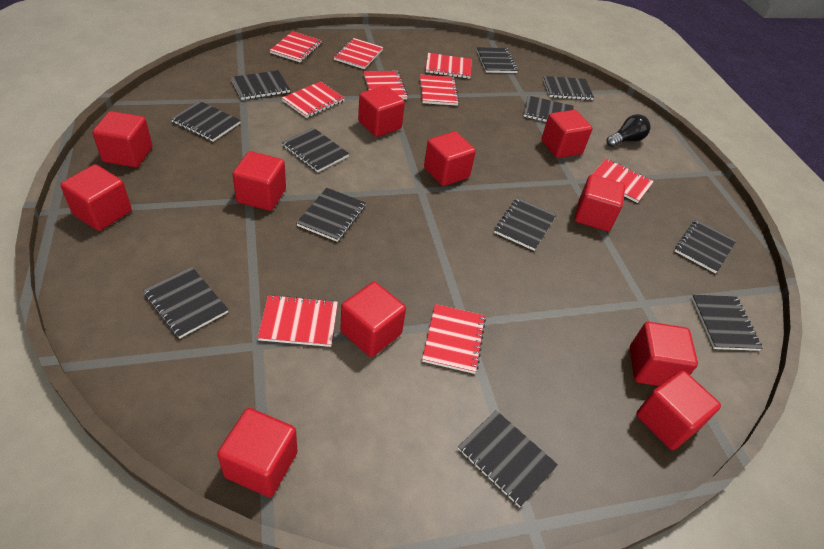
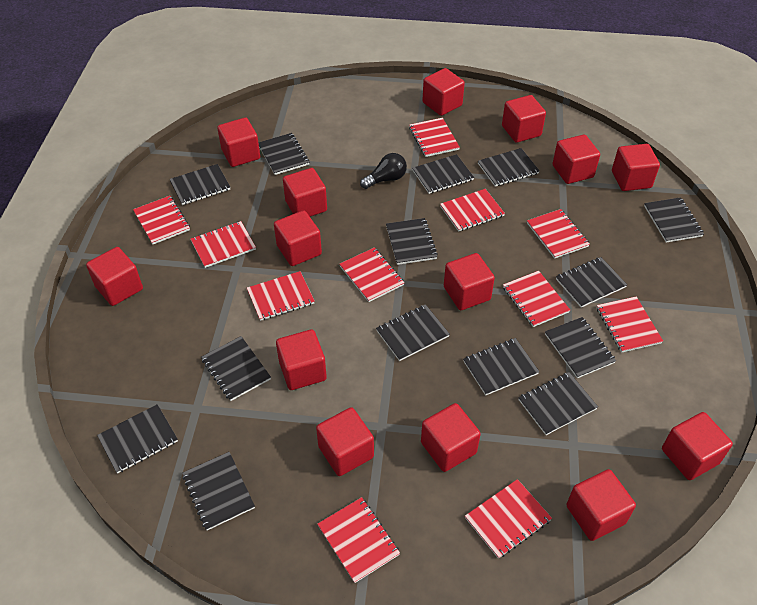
black notebook: 12 -> 14
red cube: 11 -> 14
red notebook: 9 -> 11

